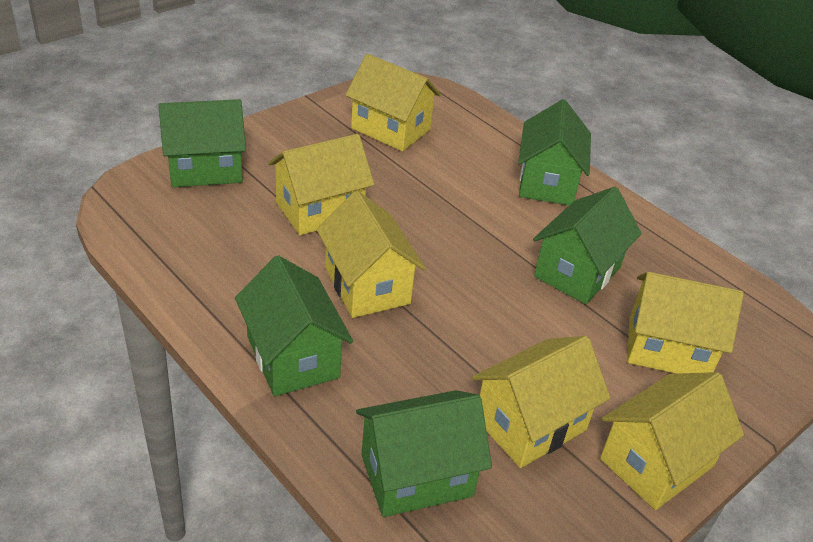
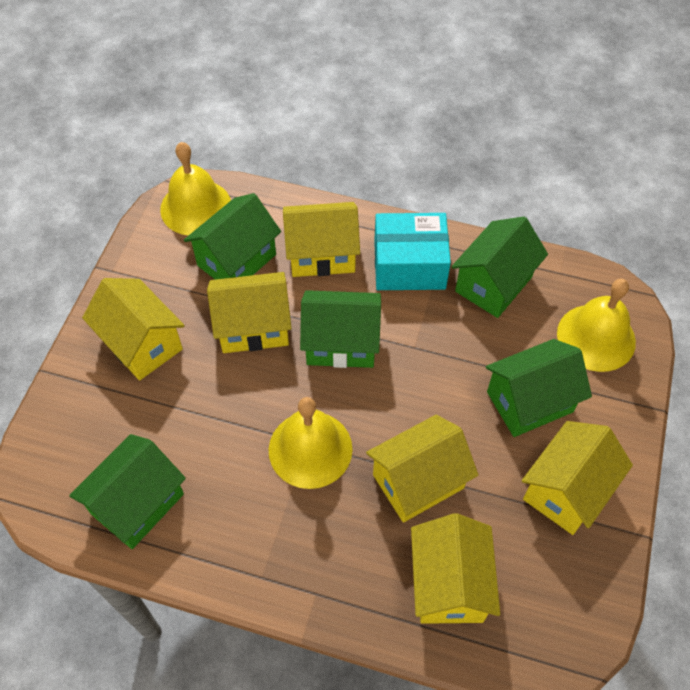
turquoise box: 0 -> 1
yellow bell: 0 -> 3

